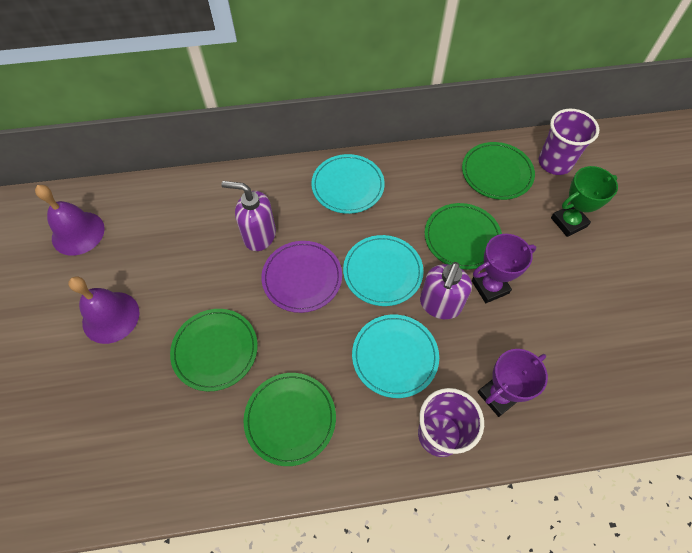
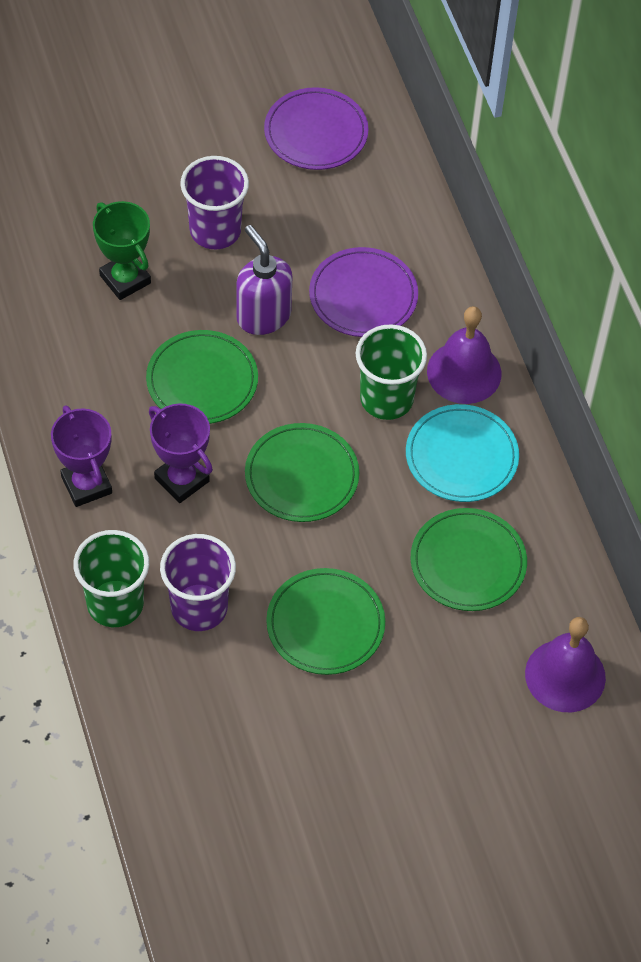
green cup: 0 -> 2
purple plate: 1 -> 2
purple soap dispenser: 2 -> 1
turquoise plate: 3 -> 1

